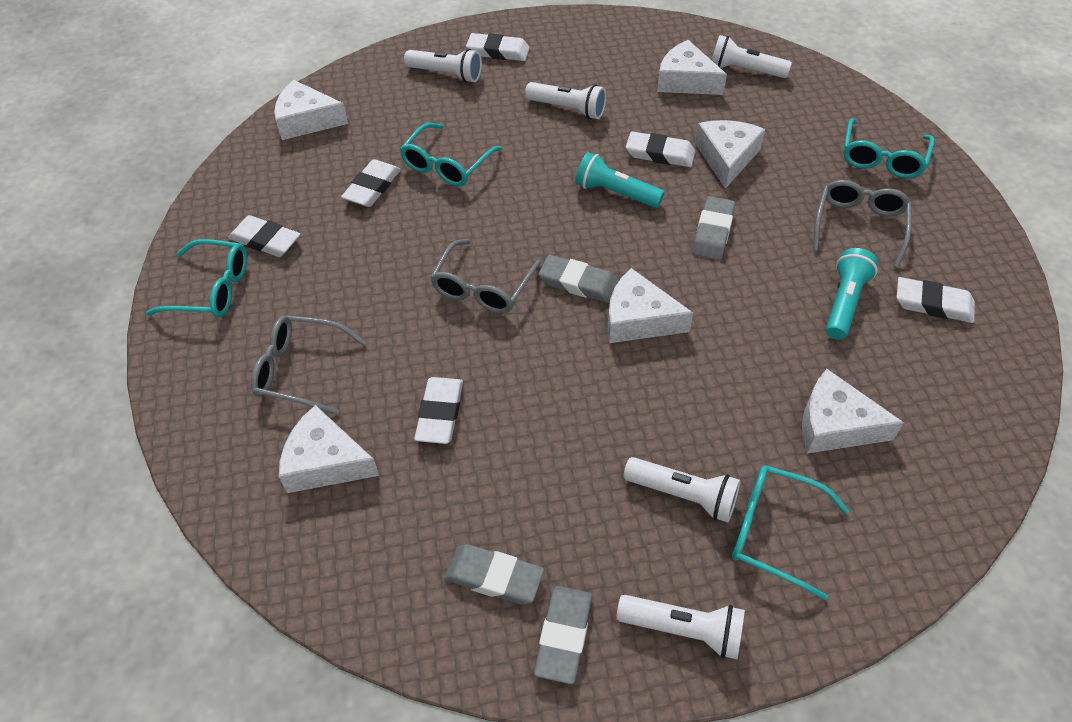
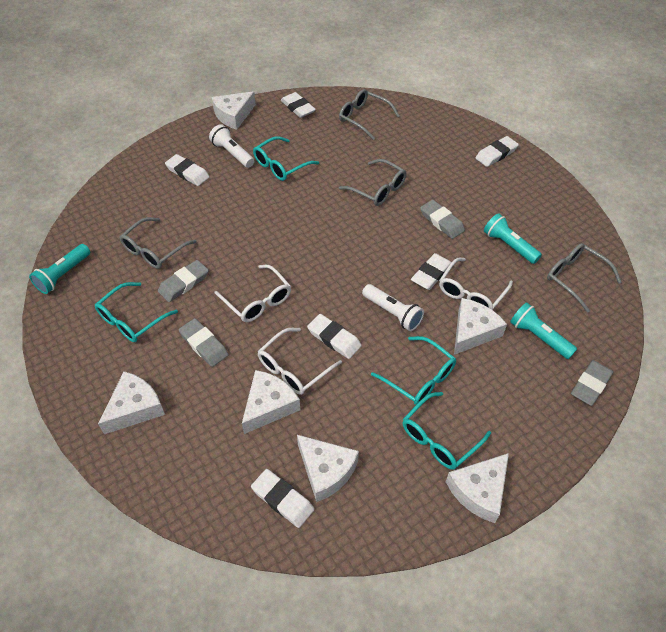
grey glasses: 3 -> 4
turquoise flashlight: 2 -> 3
white flashlight: 5 -> 2
white glasses: 0 -> 3

